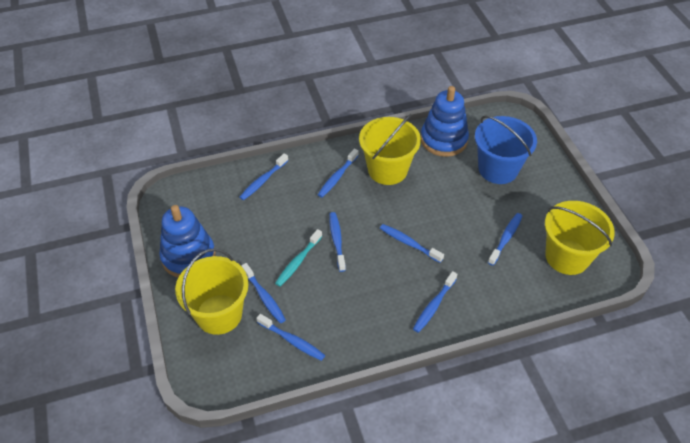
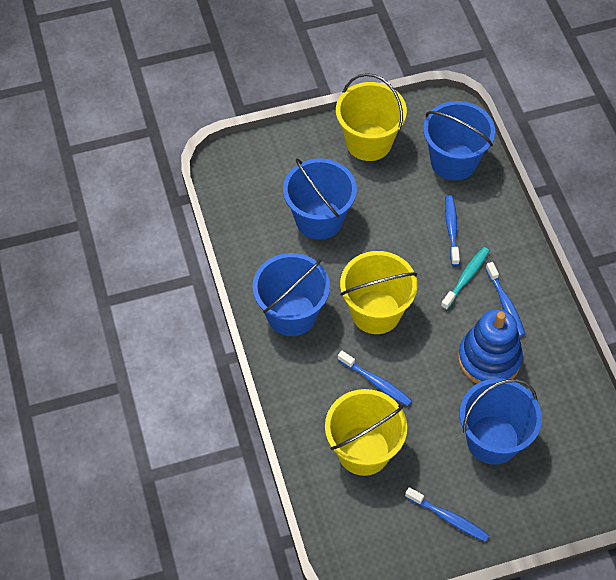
blue bucket: 1 -> 4
blue stacking toy: 2 -> 1
blue toothbrush: 8 -> 4

